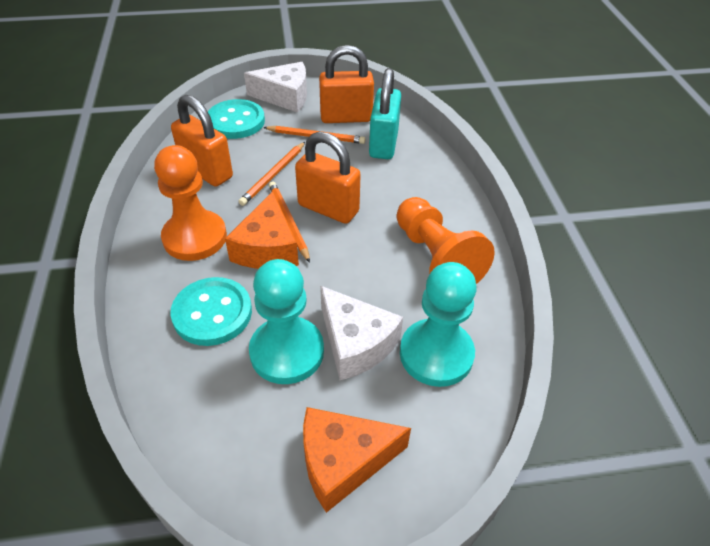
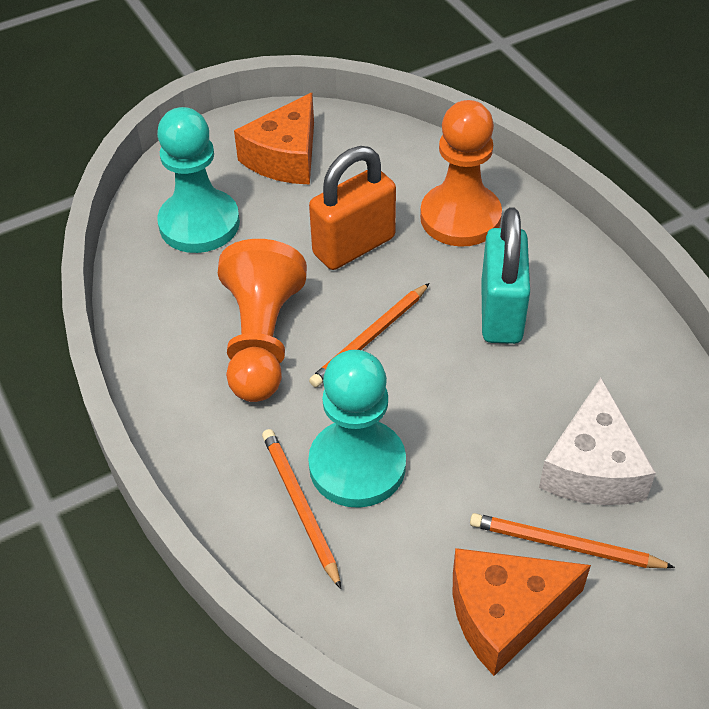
orange padlock: 3 -> 1
turquoise button: 2 -> 0
white cheese: 2 -> 1

